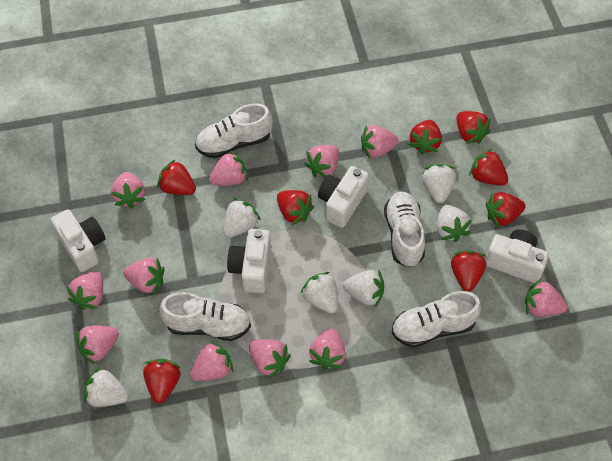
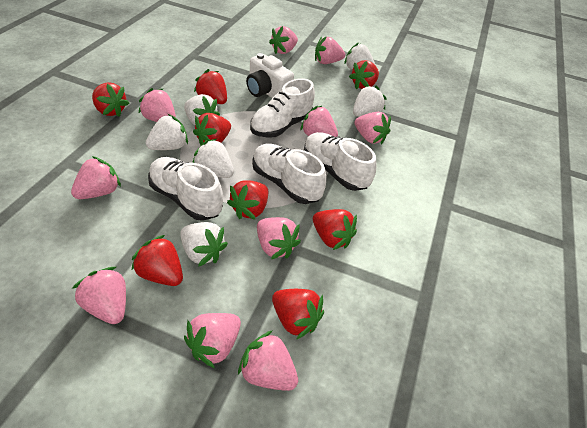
pink strawberry: 11 -> 10
white camera: 4 -> 1

